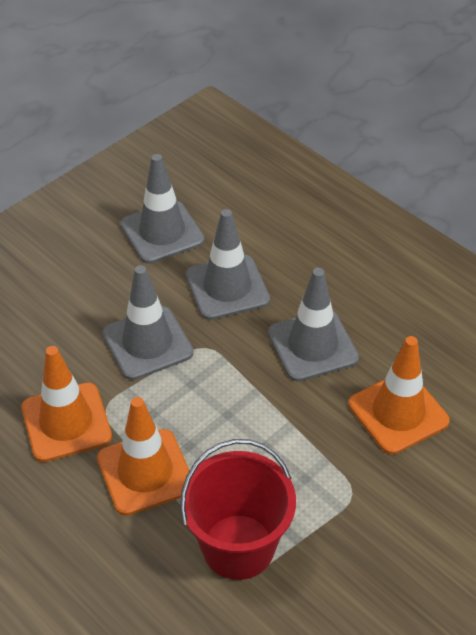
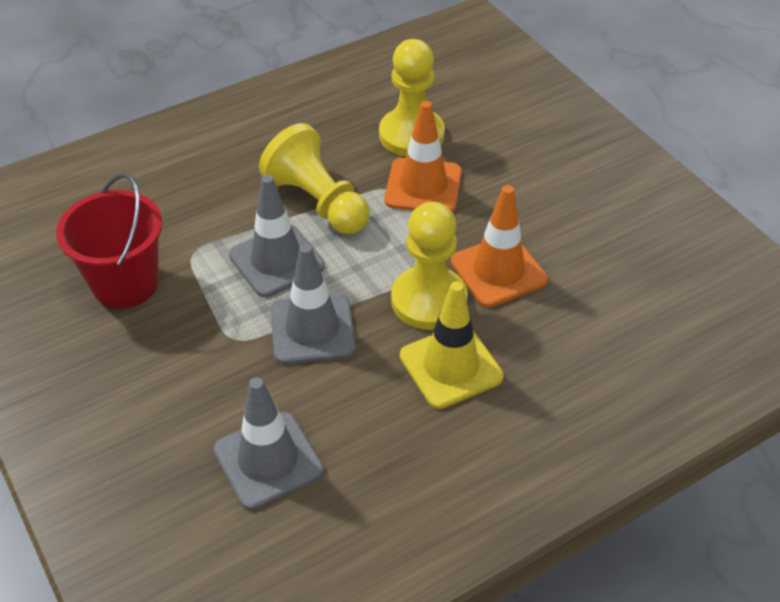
grey traffic cone: 4 -> 3
orange traffic cone: 3 -> 2
yellow pawn: 0 -> 3
yellow traffic cone: 0 -> 1

